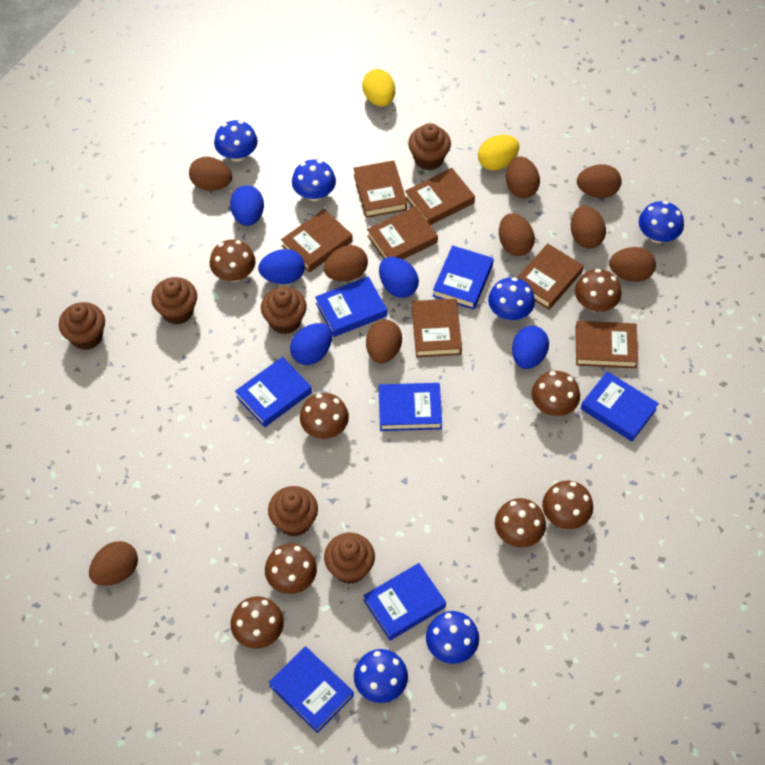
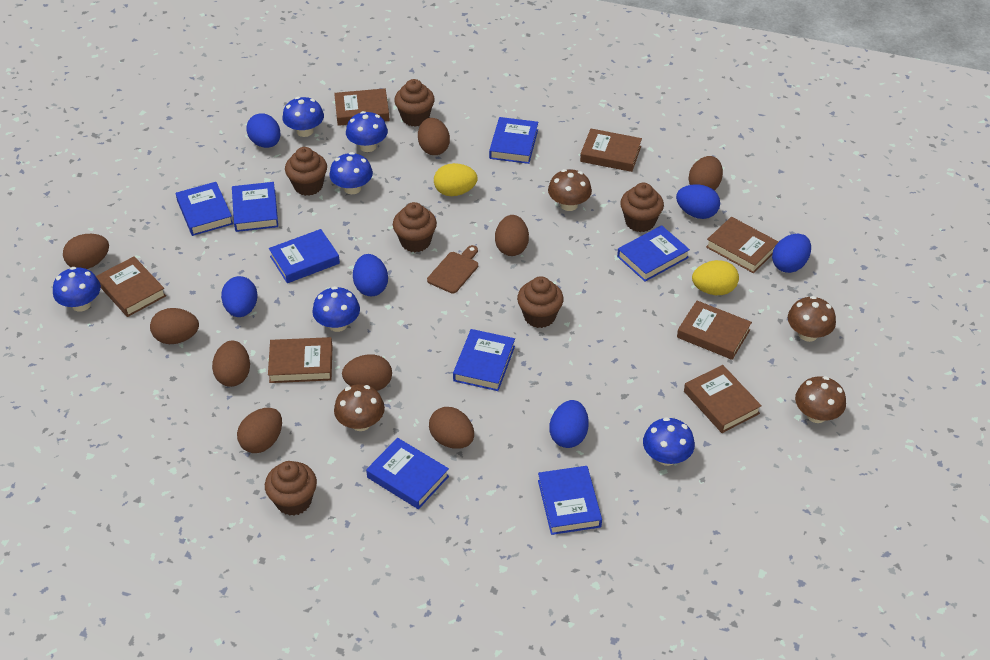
blue book: 7 -> 8
blue egg: 5 -> 6
brown cutting board: 0 -> 1
brown mushroom: 8 -> 4

